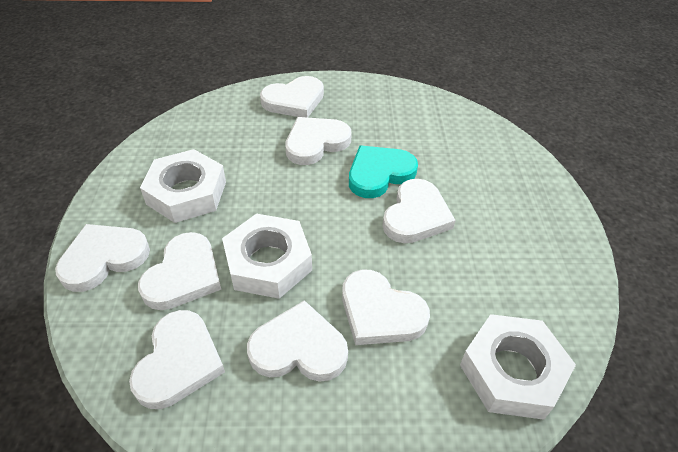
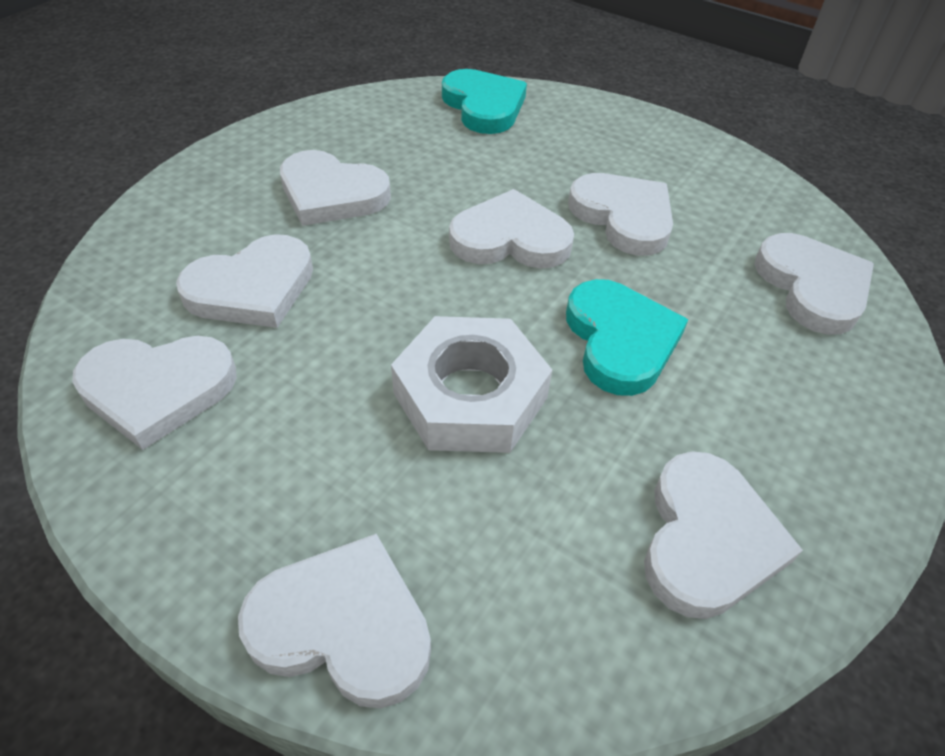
turquoise heart: 1 -> 2
white nut: 3 -> 1

